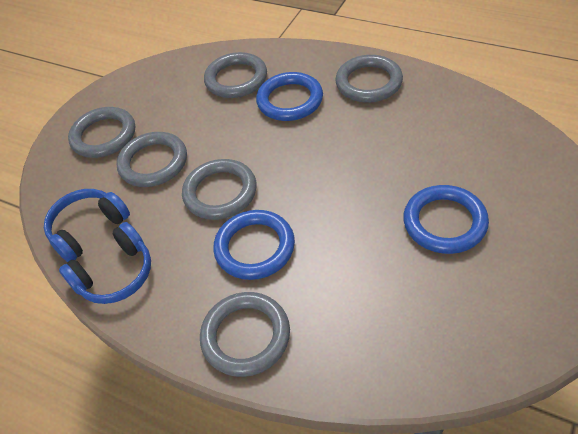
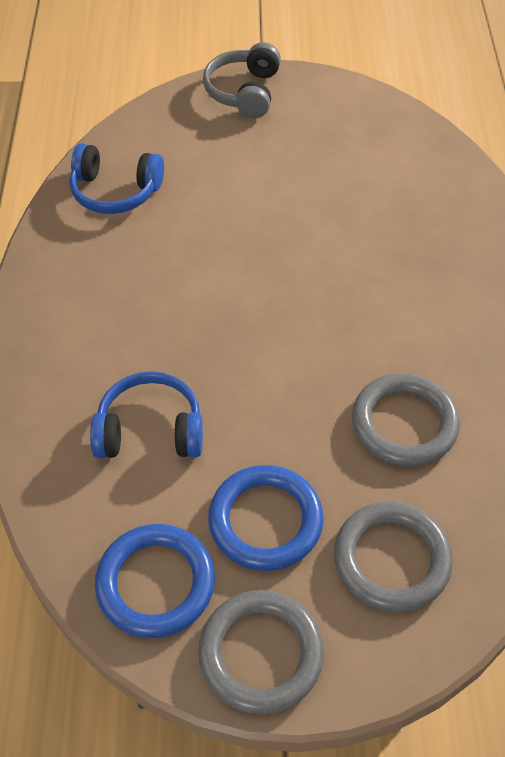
blue ring: 3 -> 2
grey headphones: 0 -> 1
grey ring: 6 -> 3

